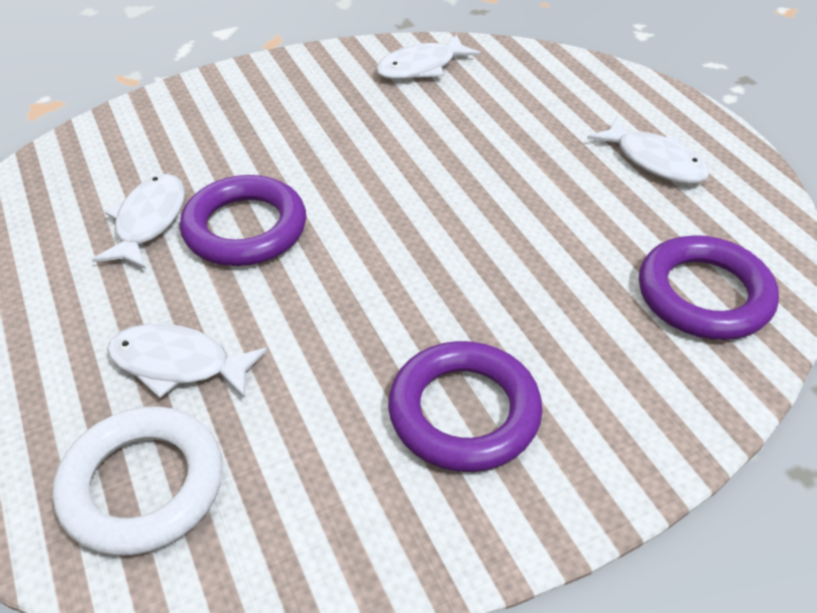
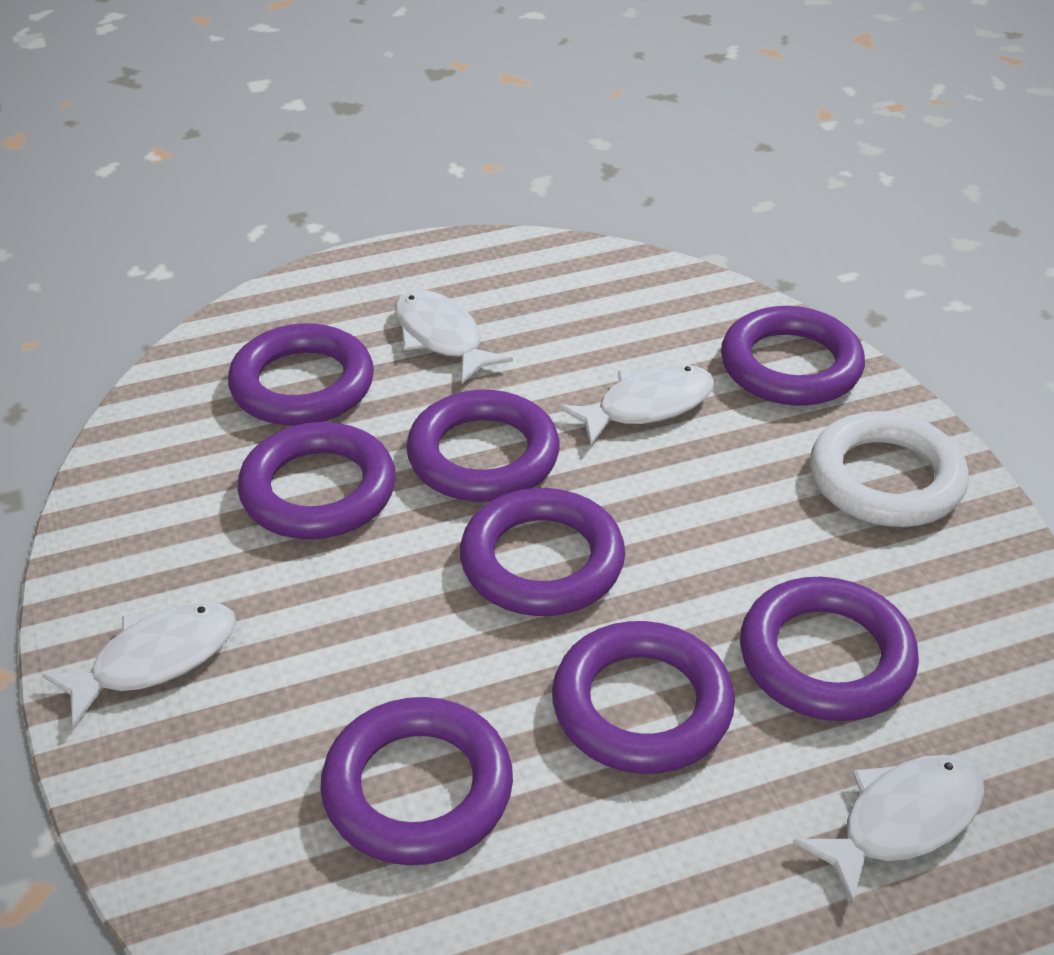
purple ring: 3 -> 8

